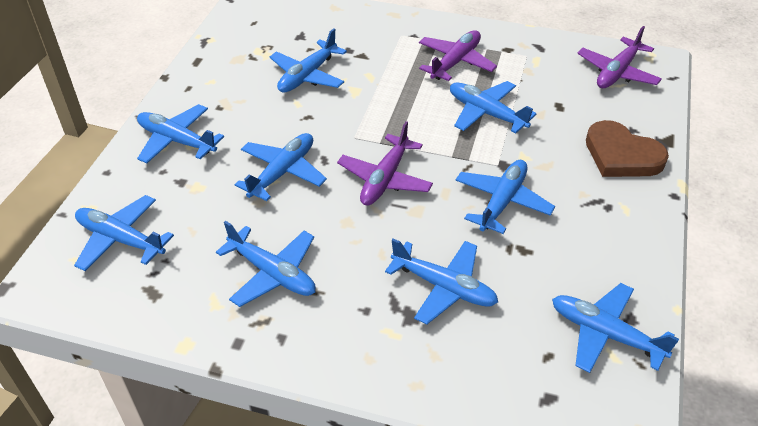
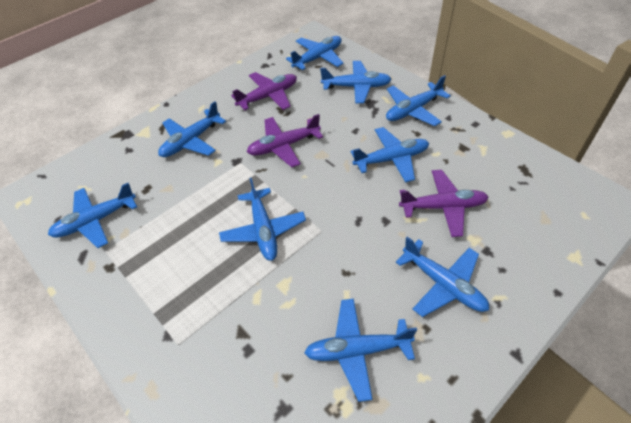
brown heart: 1 -> 0

